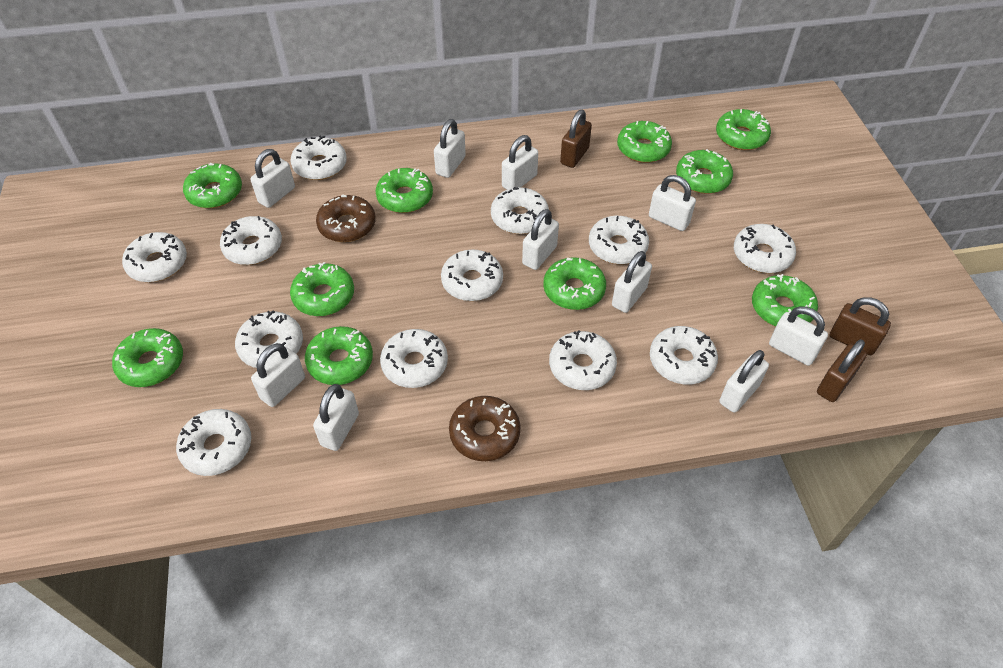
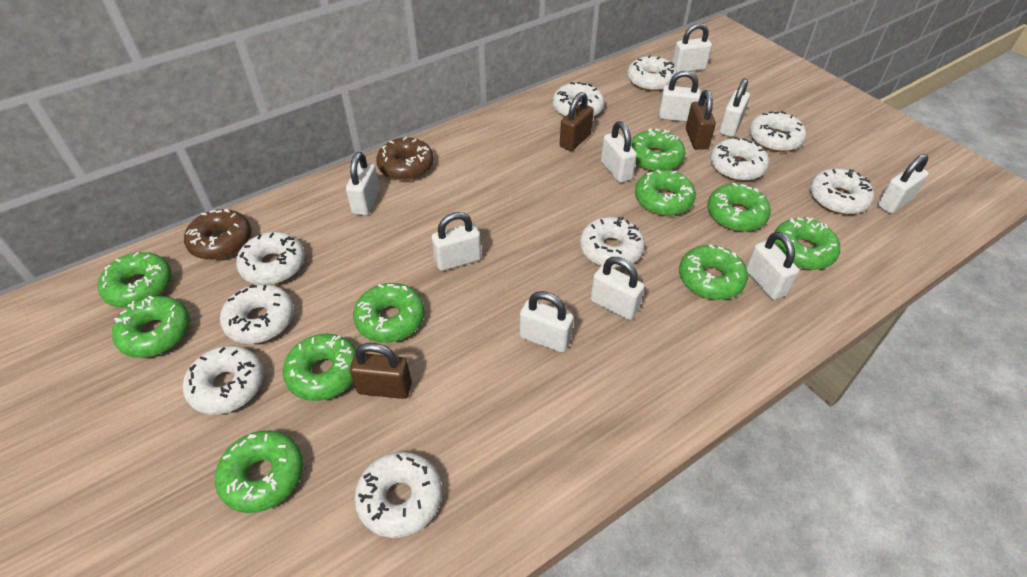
white donut: 12 -> 10

